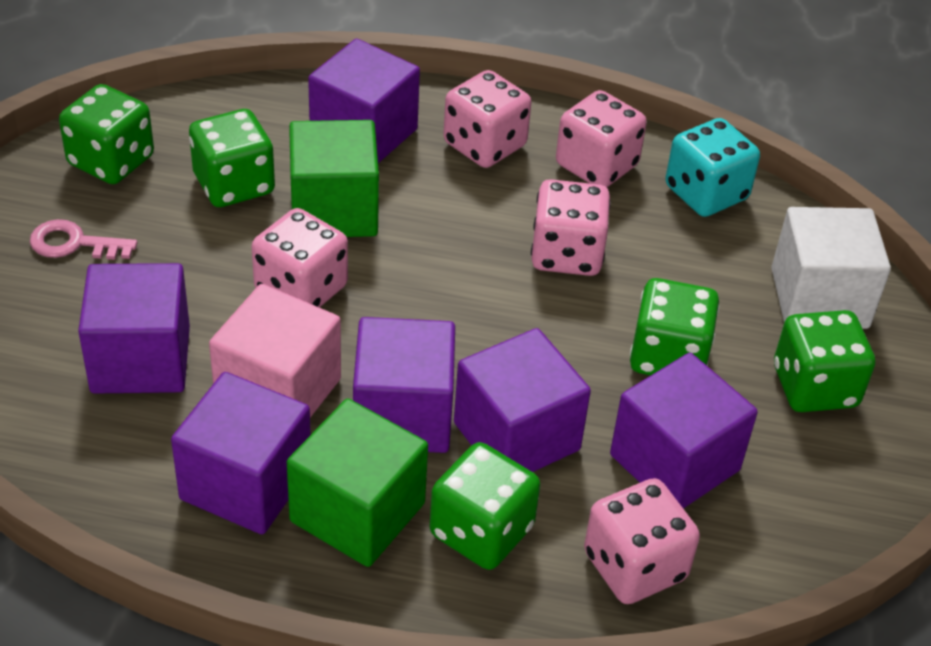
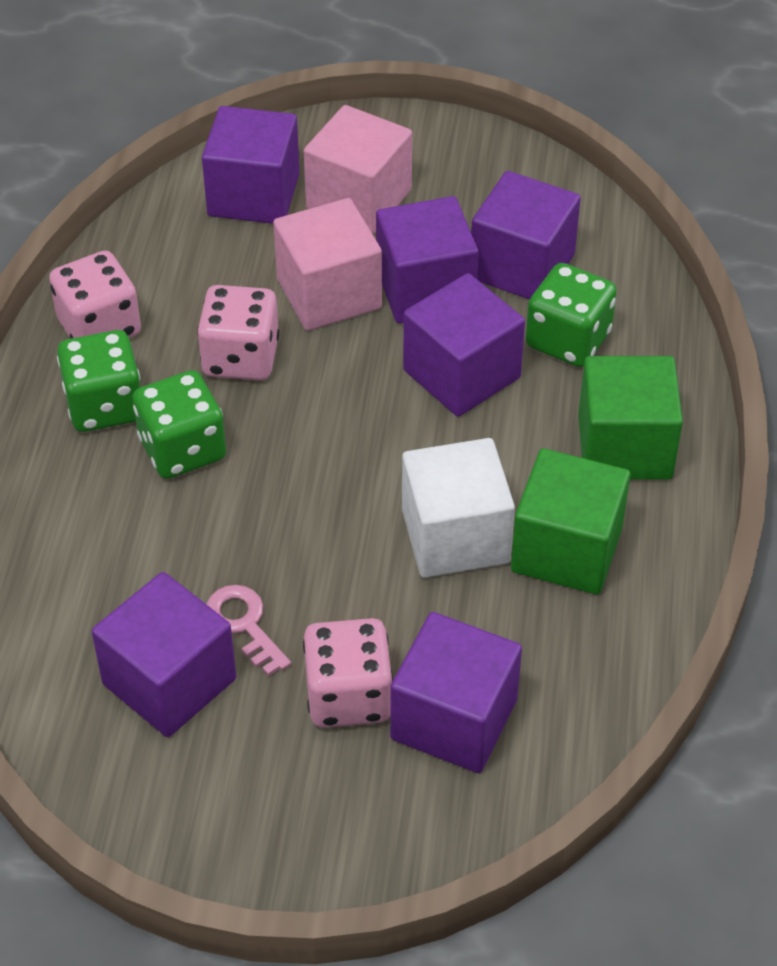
green dice: 5 -> 3
pink cube: 1 -> 2
pink dice: 5 -> 3
turquoise dice: 1 -> 0

